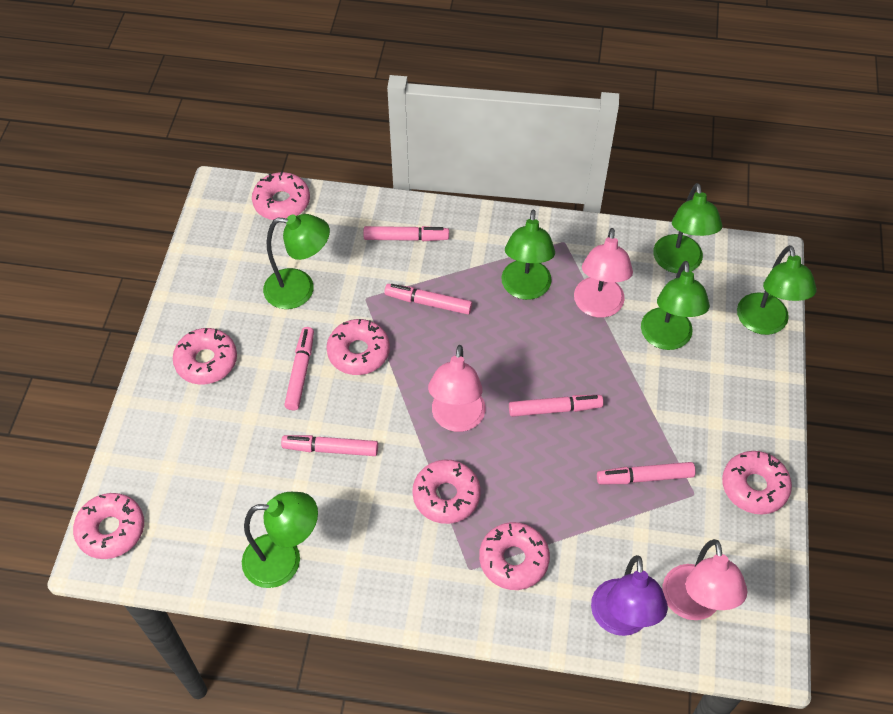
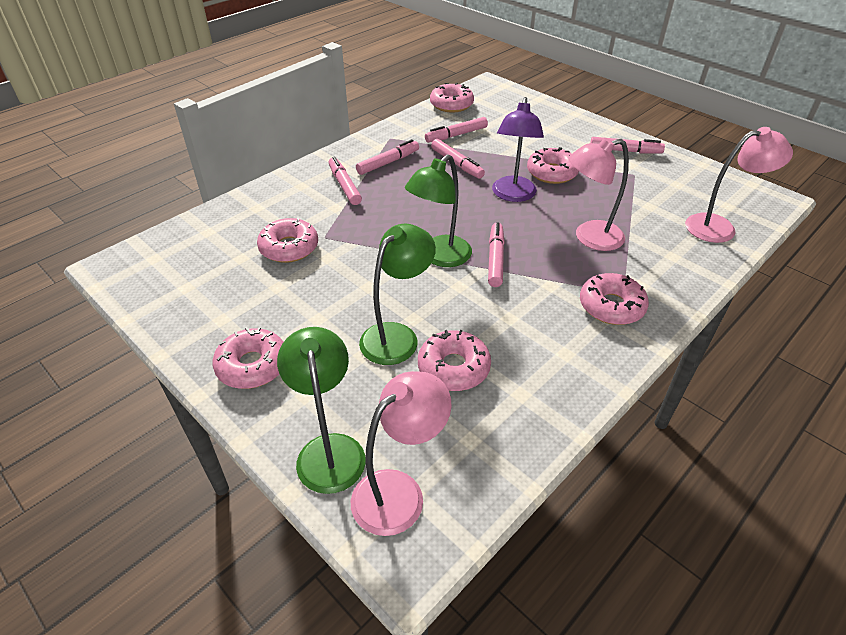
green lamp: 6 -> 3
pink donut: 7 -> 6

